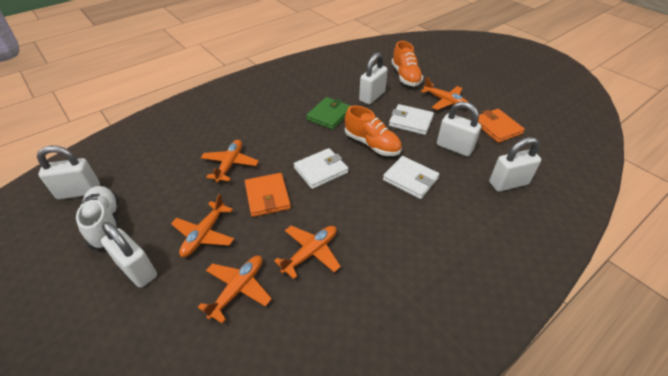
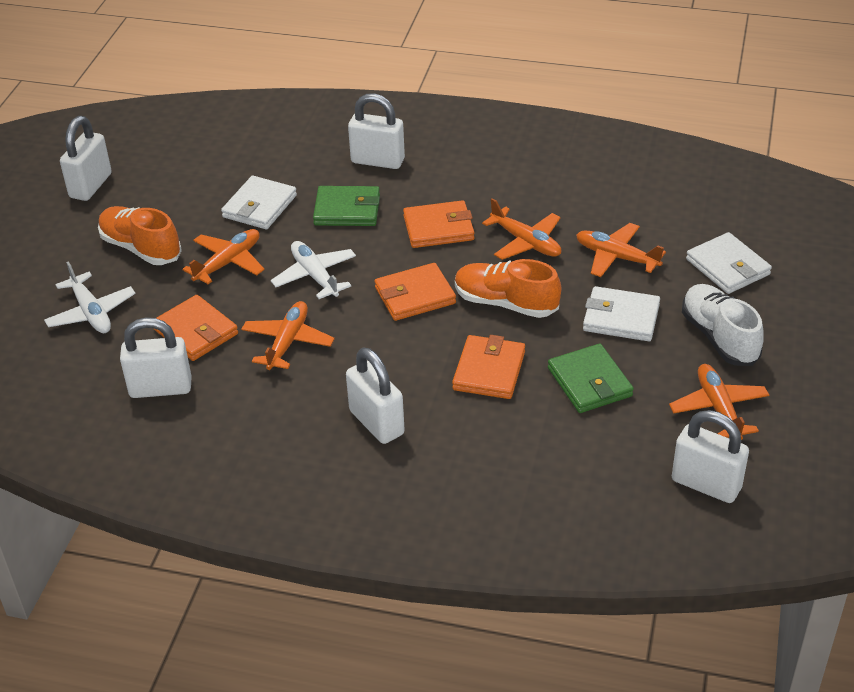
green wallet: 1 -> 2
orange wallet: 2 -> 4
white plane: 0 -> 2

